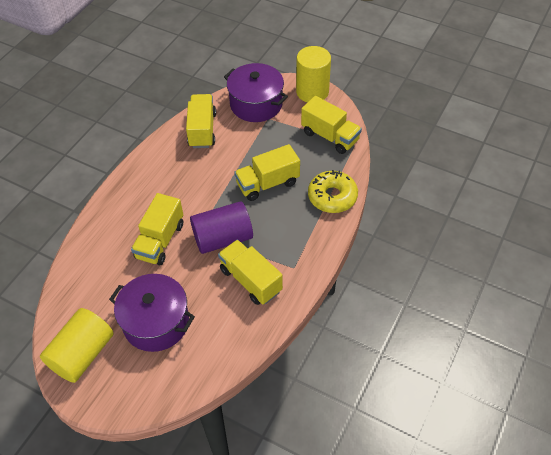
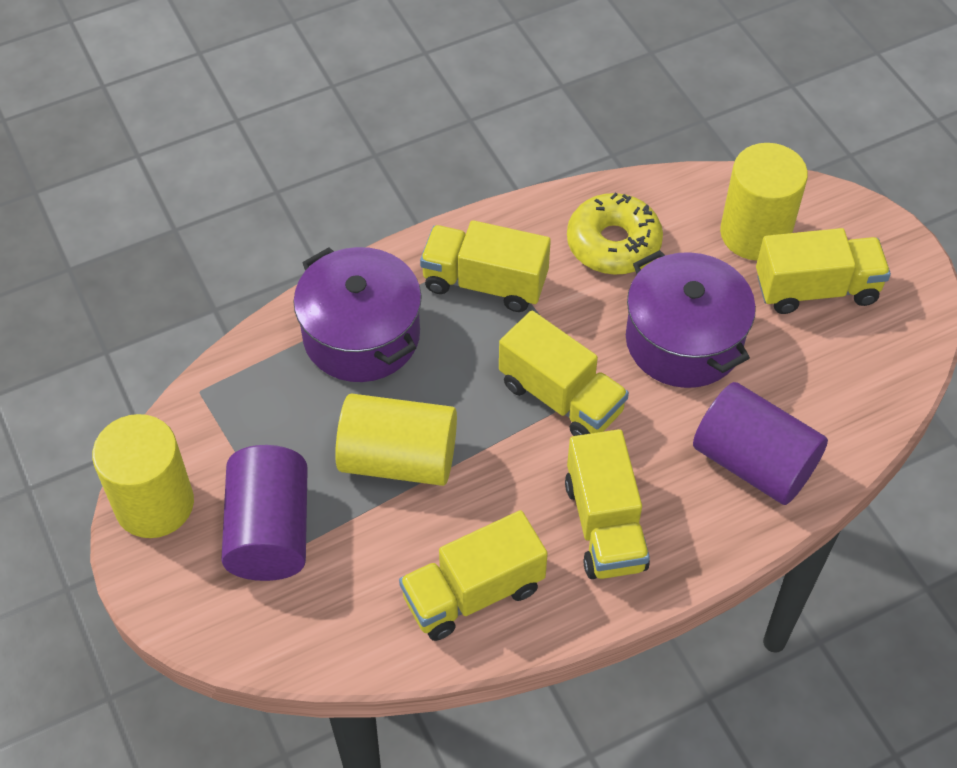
purple cylinder: 1 -> 2
yellow cylinder: 2 -> 3

